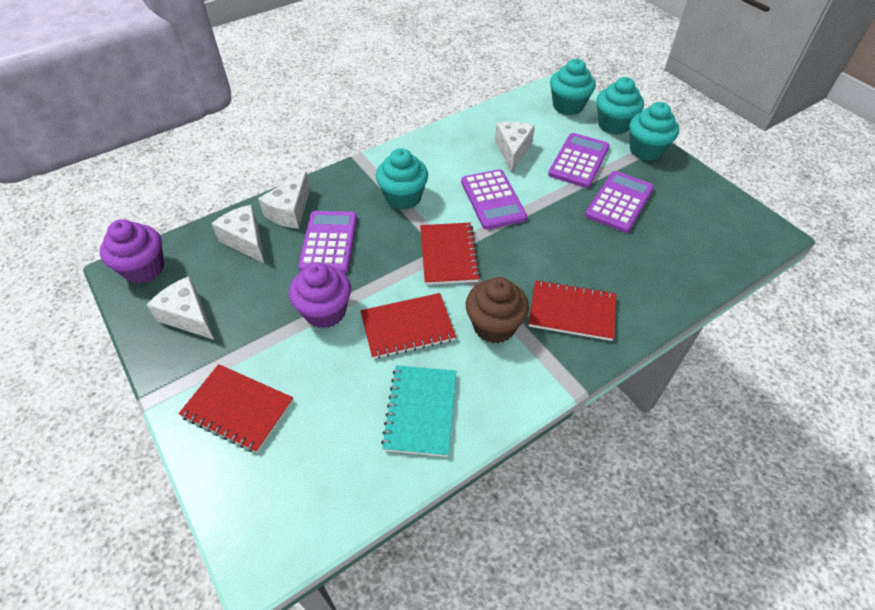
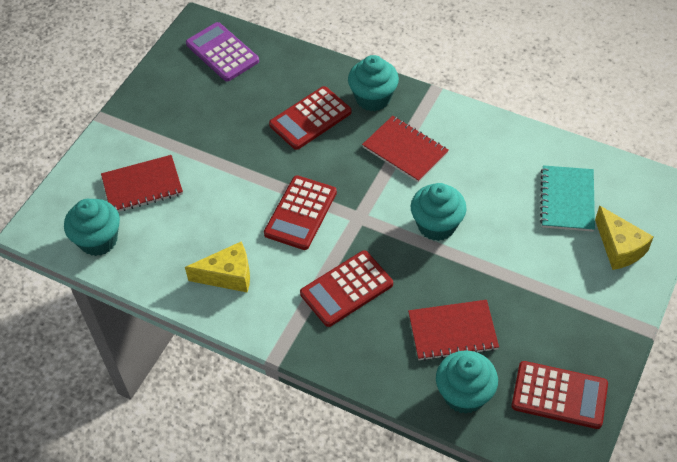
brown cupcake: 1 -> 0
purple calculator: 4 -> 1
purple cupcake: 2 -> 0
red calculator: 0 -> 4
red notebook: 4 -> 3
white cheese: 4 -> 0
yellow cheese: 0 -> 2

